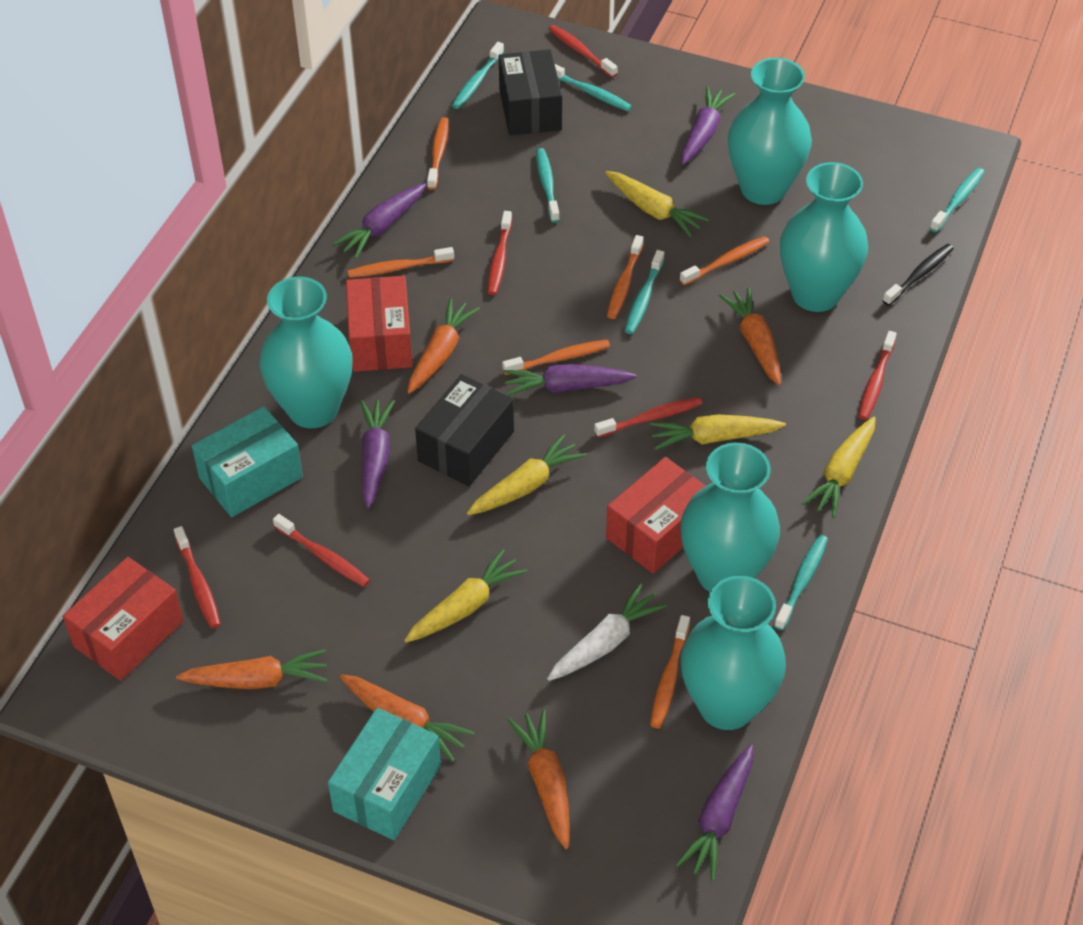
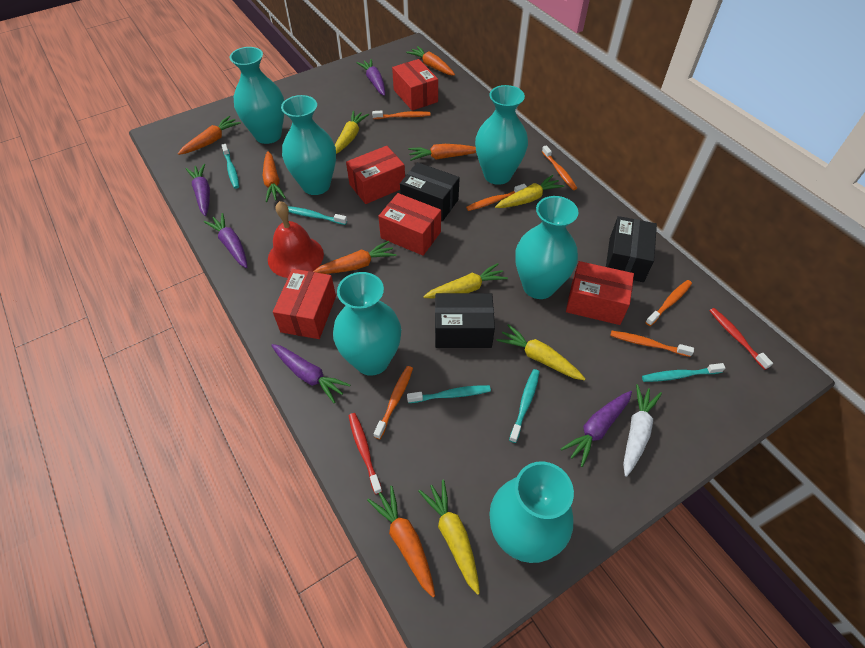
black box: 2 -> 3
black toothbrush: 1 -> 0
orange carrot: 5 -> 6
red bell: 0 -> 1
red box: 3 -> 5
red toothbrush: 6 -> 2
turquoise box: 2 -> 0
turquoise toothbrush: 6 -> 5
turquoise vase: 5 -> 6

